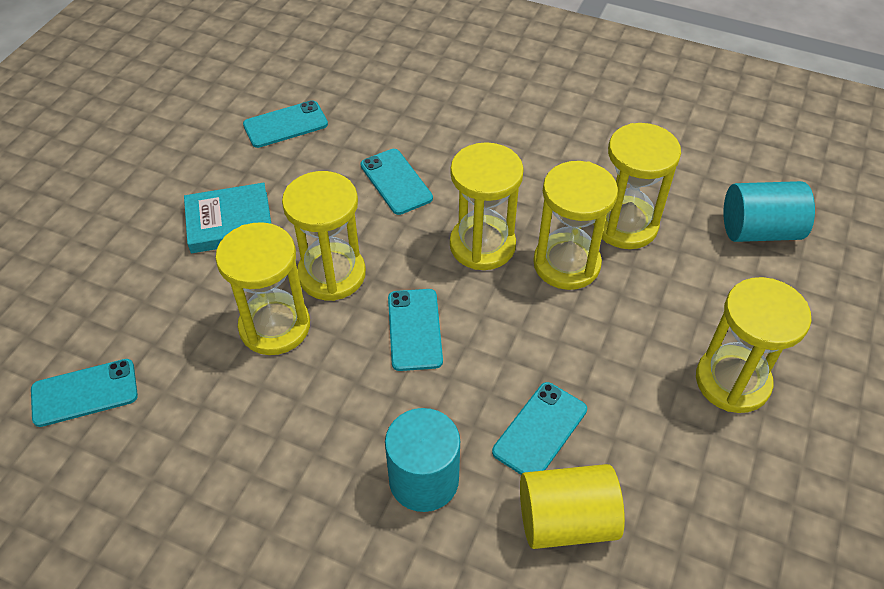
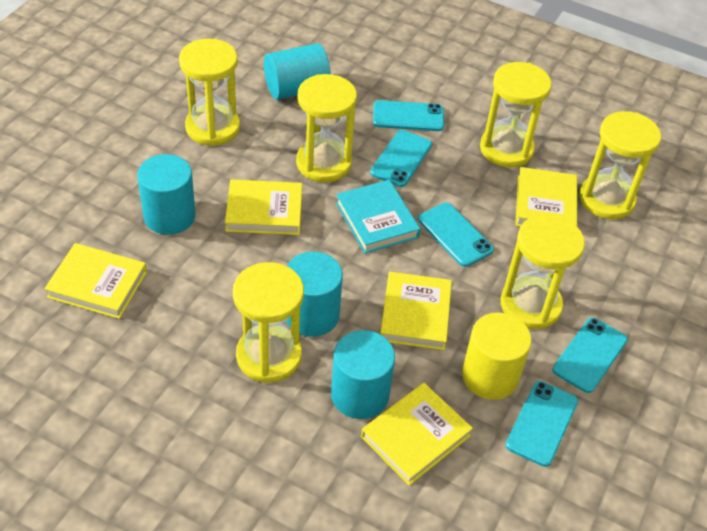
turquoise cylinder: 2 -> 4
yellow book: 0 -> 5

